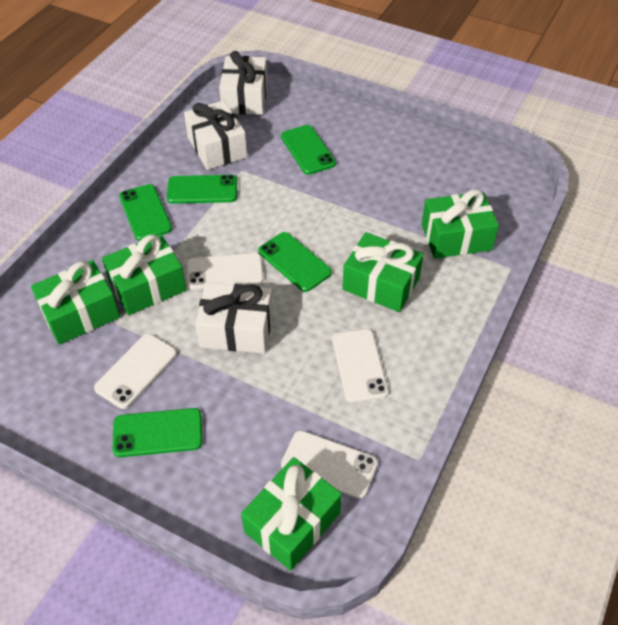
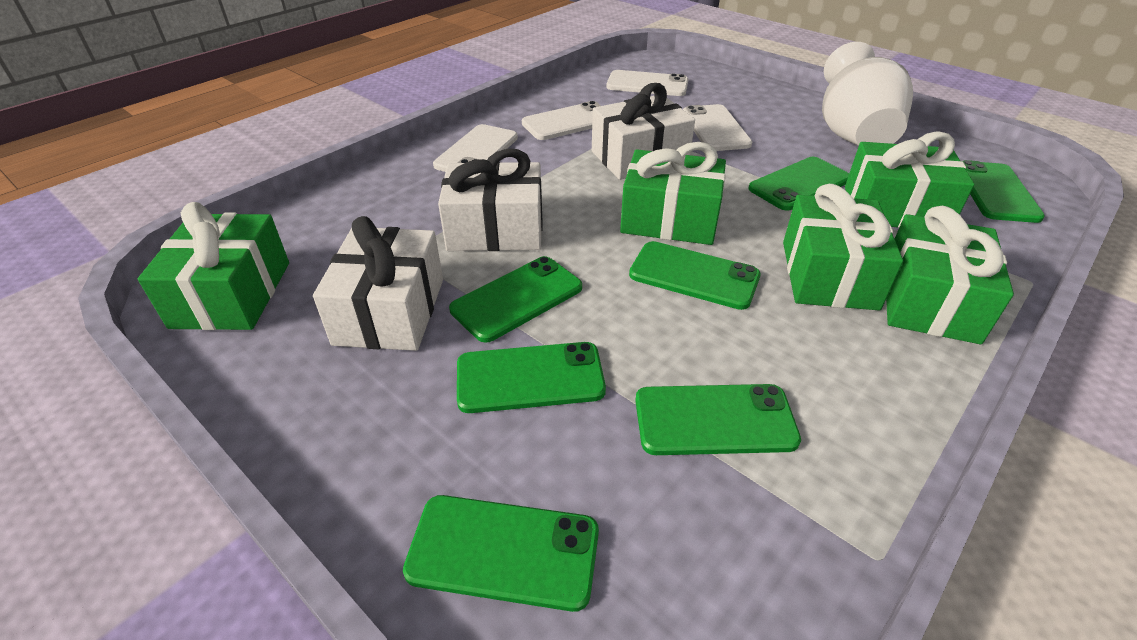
green phone: 5 -> 7
white vase: 0 -> 1

